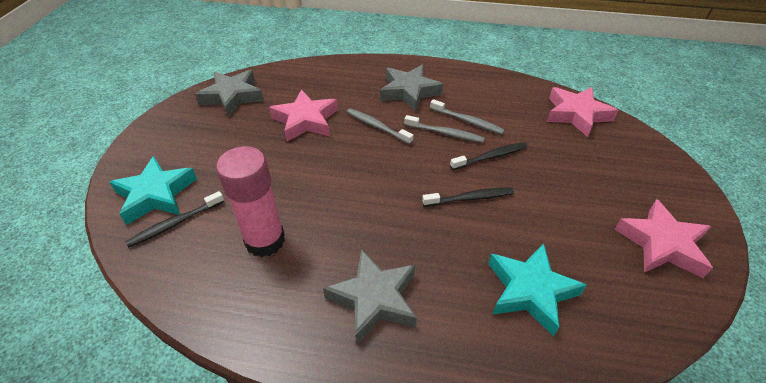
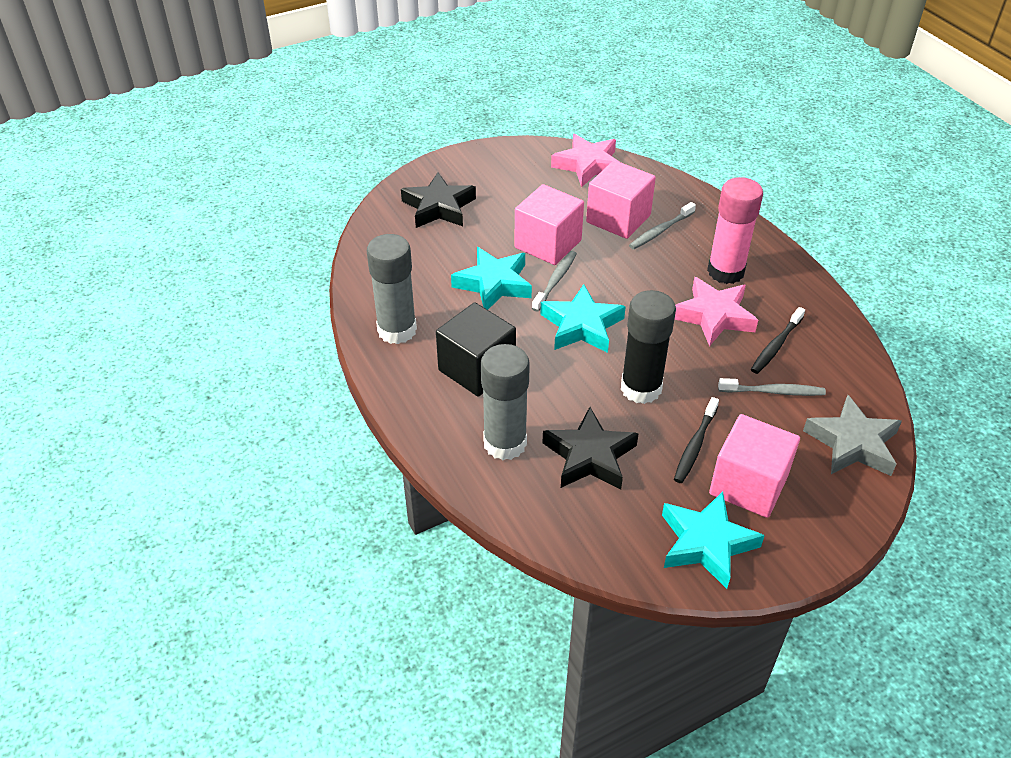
black cube: 0 -> 1
black glue stick: 0 -> 1
black star: 0 -> 2
black toothbrush: 3 -> 2
grey glue stick: 0 -> 2
grey star: 3 -> 1
pink cube: 0 -> 3
pink star: 3 -> 2
turquoise star: 2 -> 3

